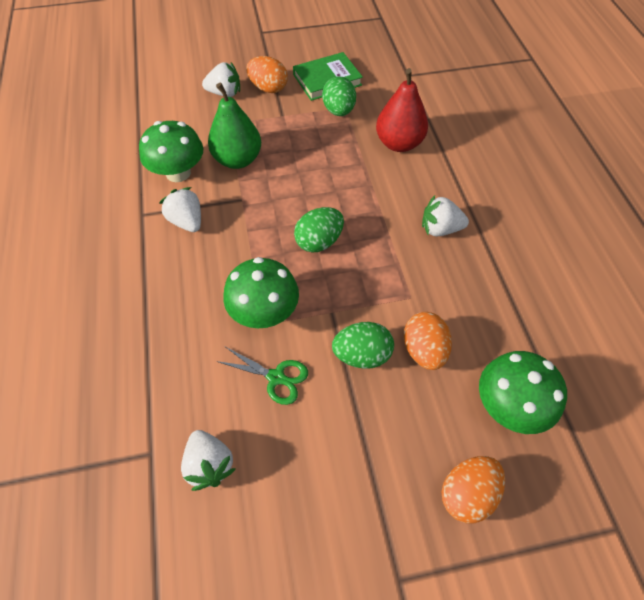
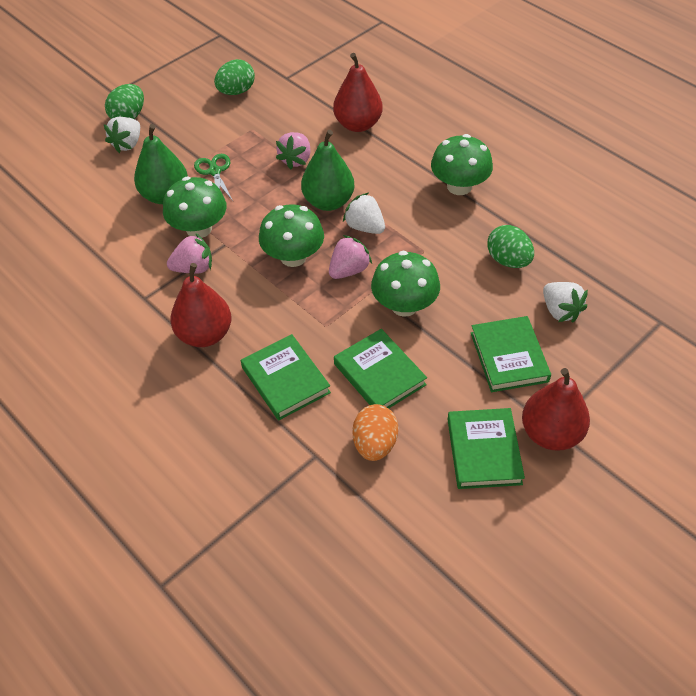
green book: 1 -> 4
green mushroom: 3 -> 4
green pear: 1 -> 2
orange egg: 3 -> 1
pink strawberry: 0 -> 3
red pear: 1 -> 3
white strawberry: 4 -> 3

